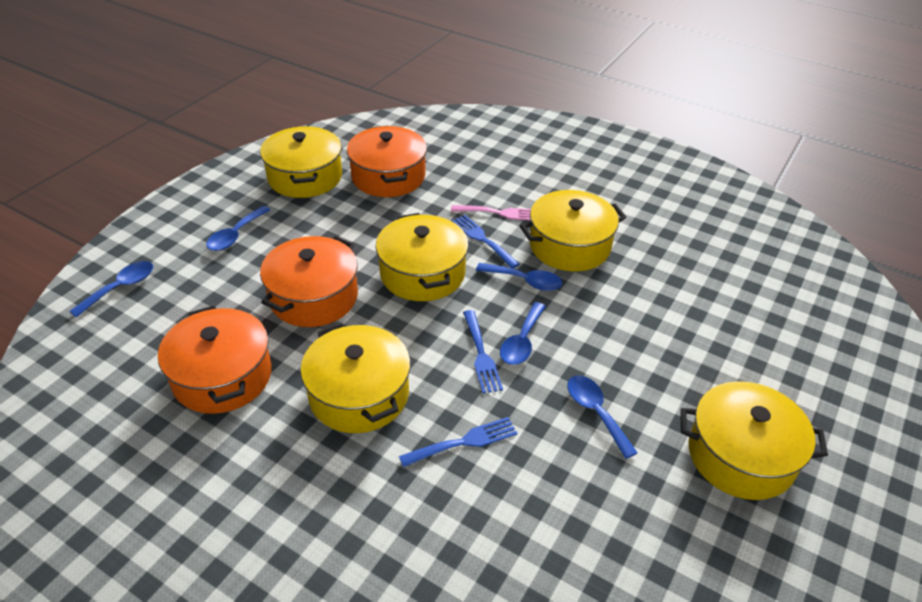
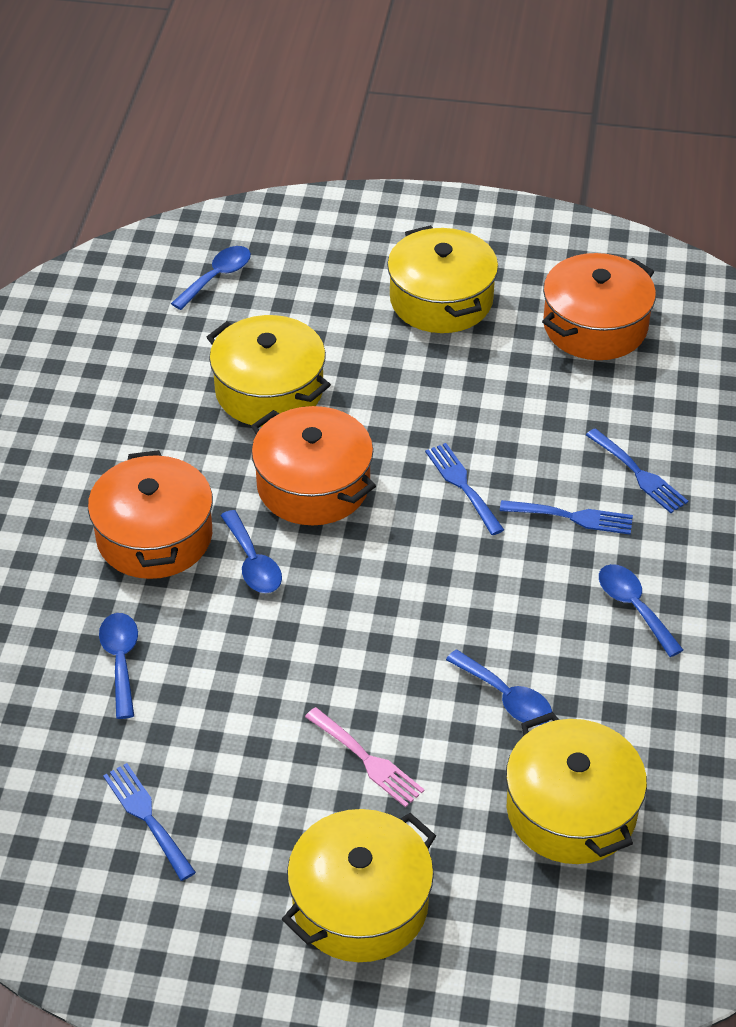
blue fork: 3 -> 4
yellow pot: 5 -> 4

